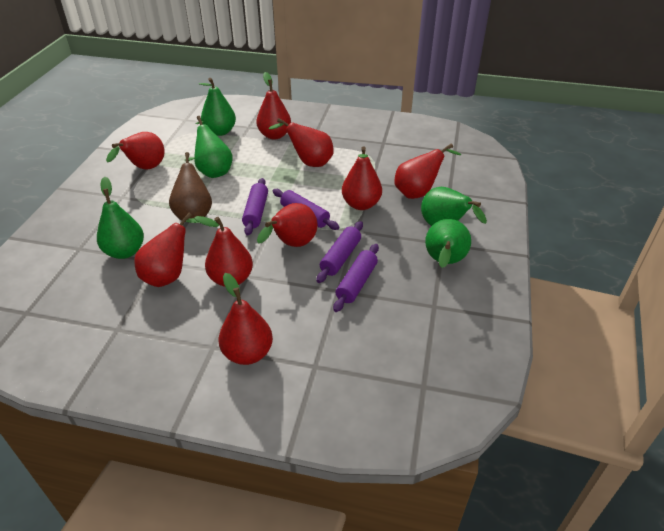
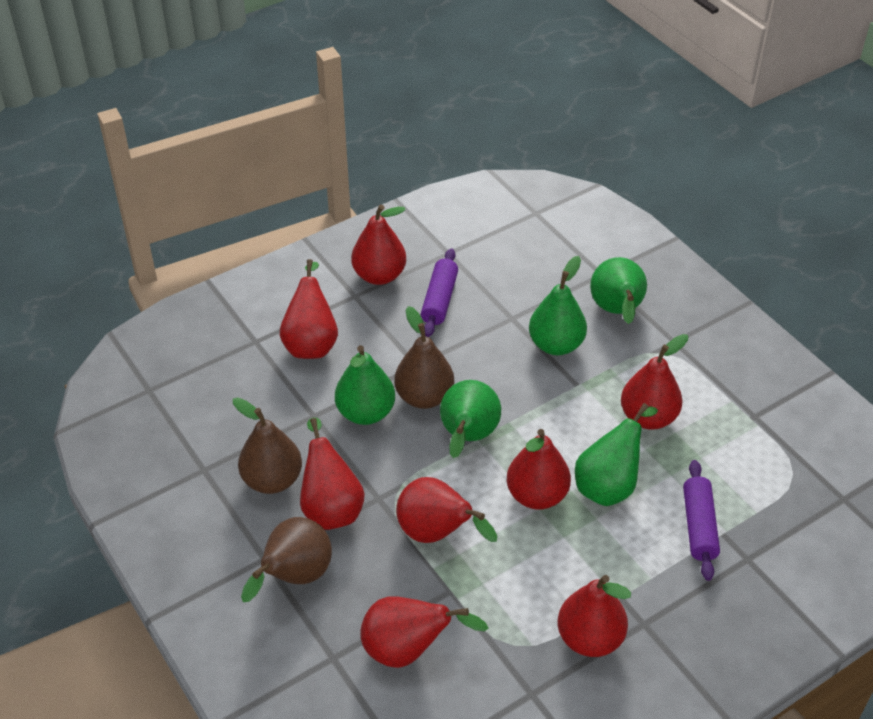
brown pear: 1 -> 3
purple rolling pin: 4 -> 2
red pear: 9 -> 8

